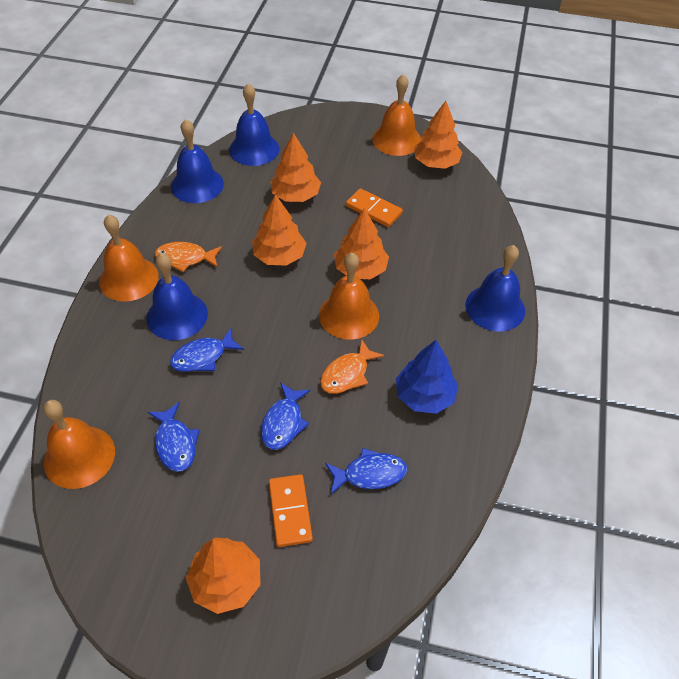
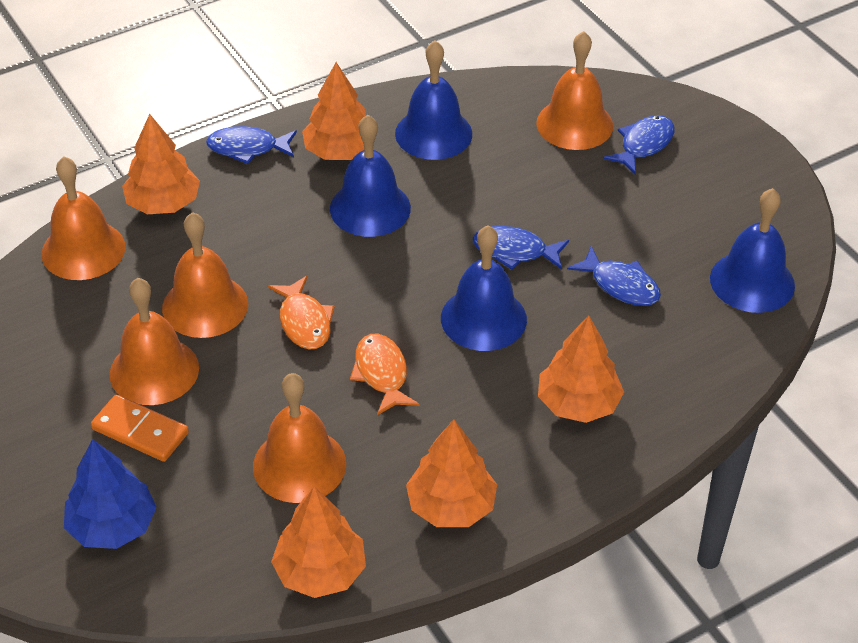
orange bell: 4 -> 5
orange domino: 2 -> 1

